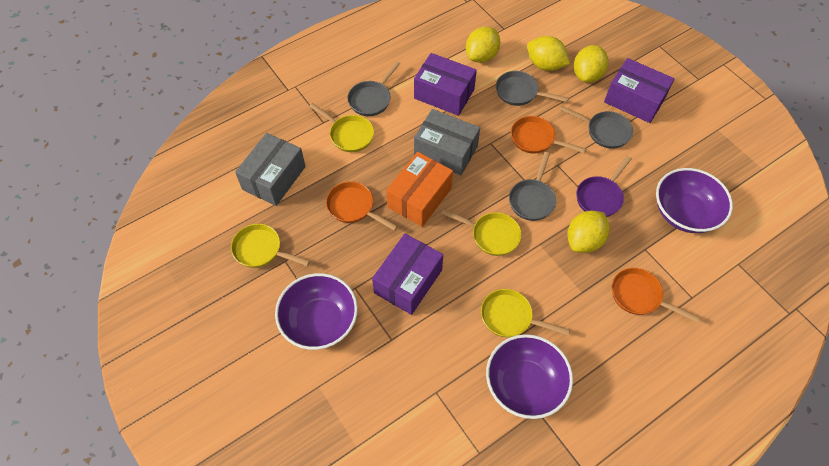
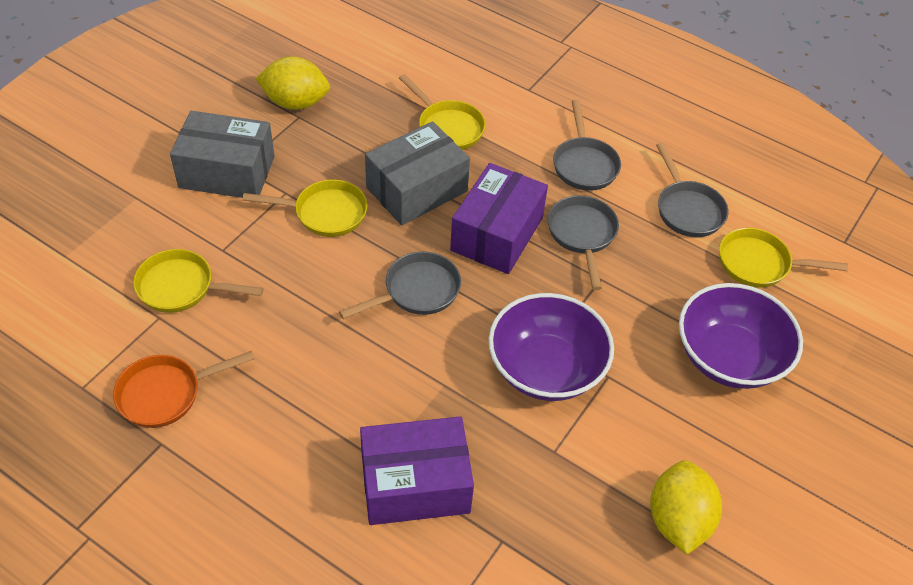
orange box: 1 -> 0
orange pan: 3 -> 1
purple bowl: 3 -> 2
purple box: 3 -> 2
purple pan: 1 -> 0
yellow lemon: 4 -> 2

